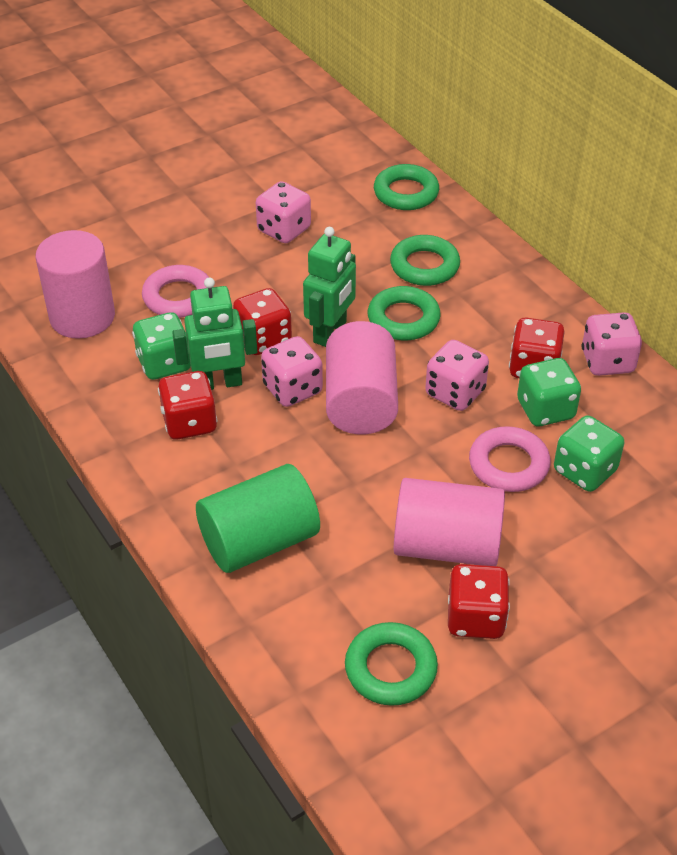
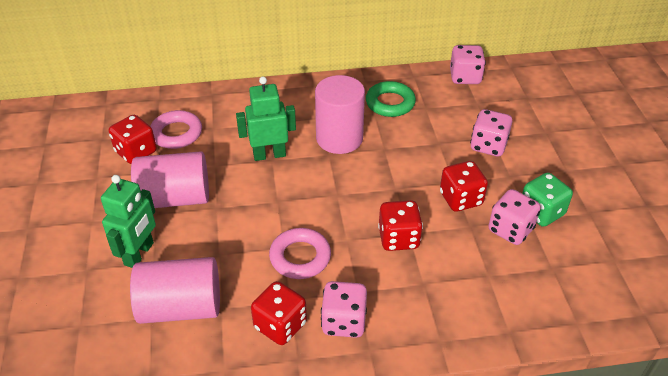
green cylinder: 1 -> 0
green dice: 3 -> 1
green ring: 4 -> 1

